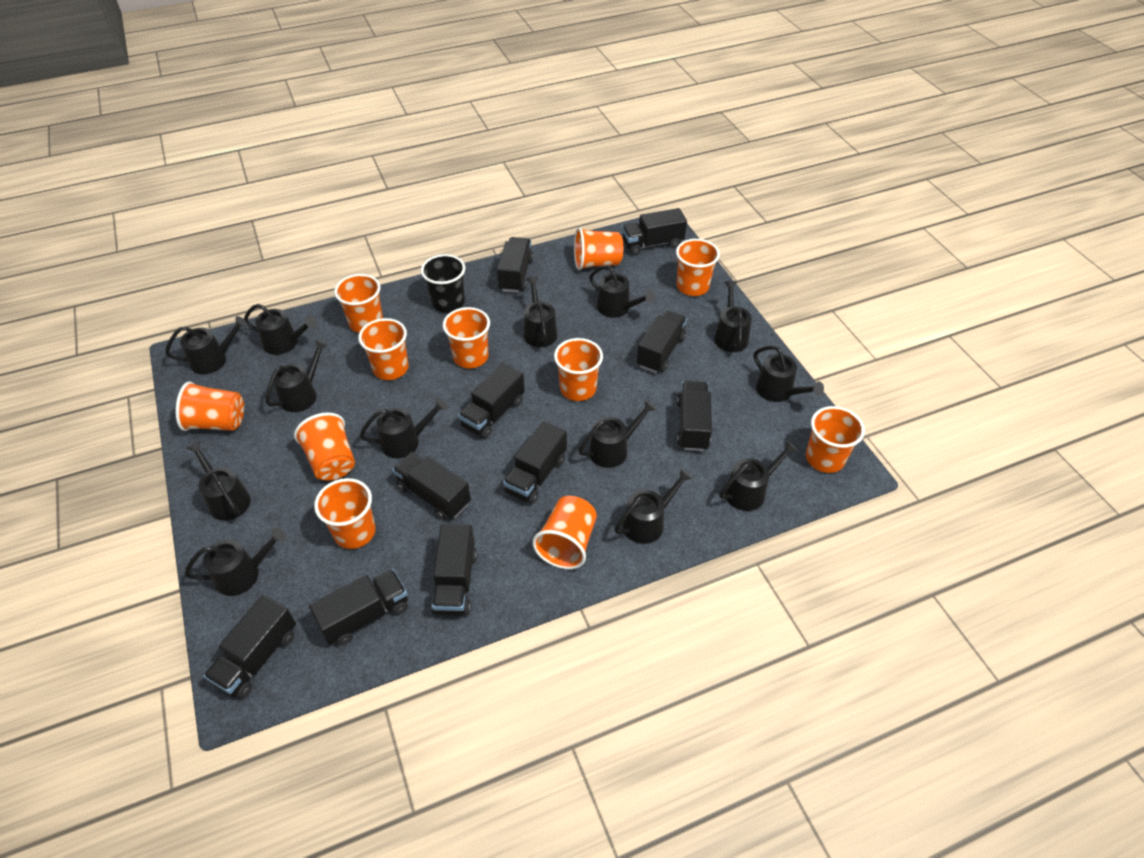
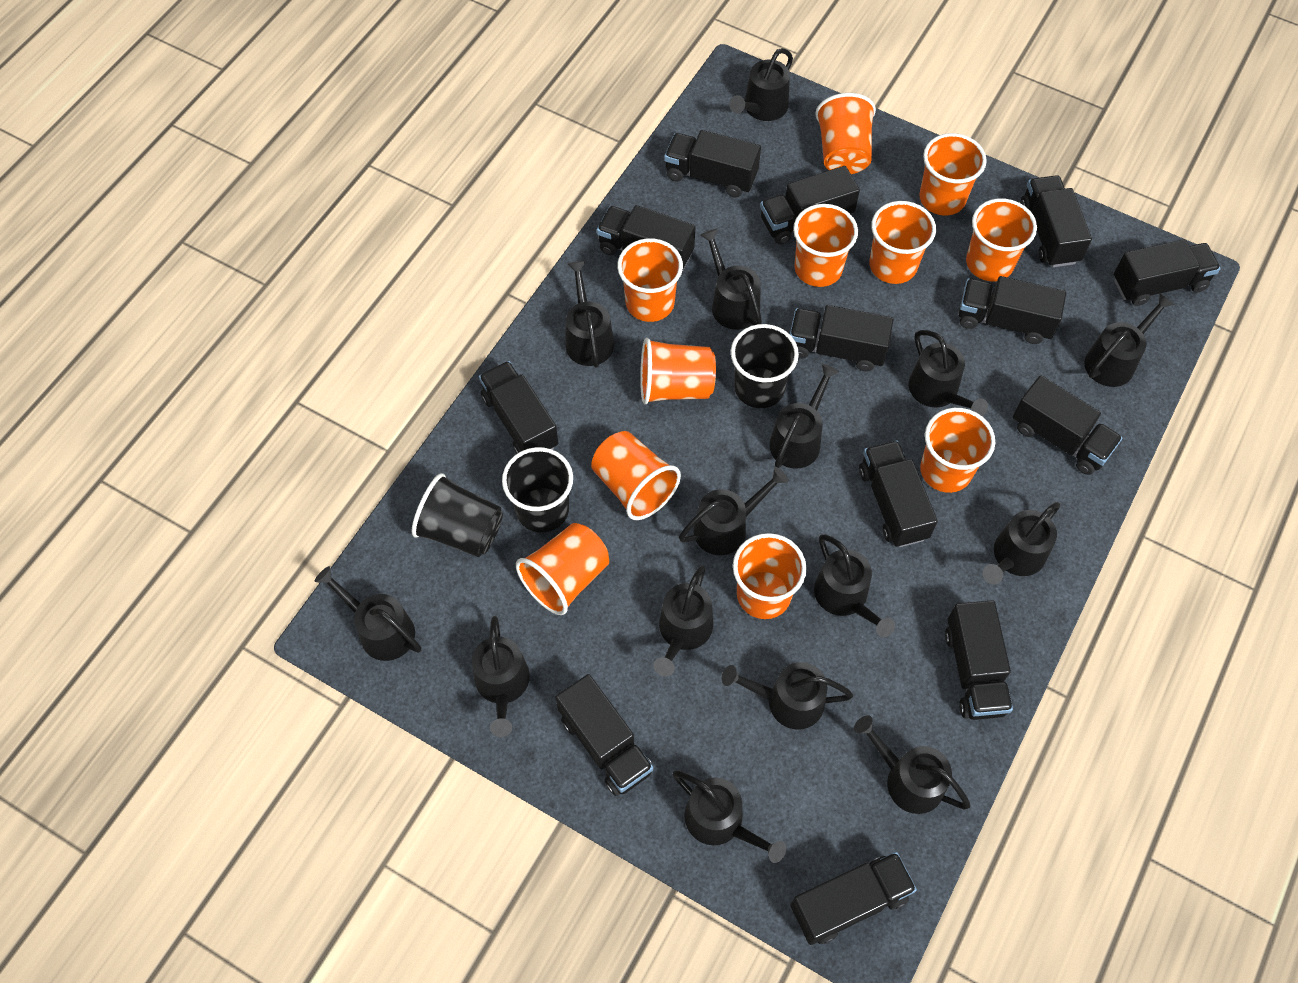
black cup: 1 -> 3
black truck: 10 -> 13
black watering can: 13 -> 15

